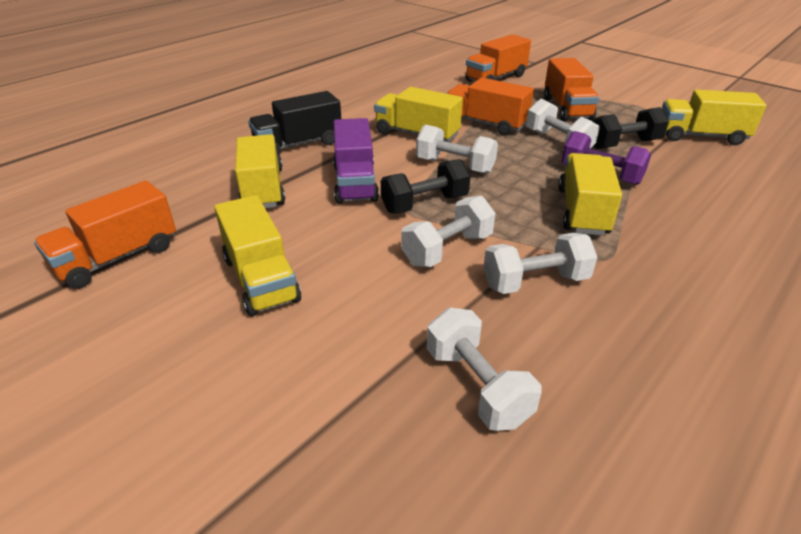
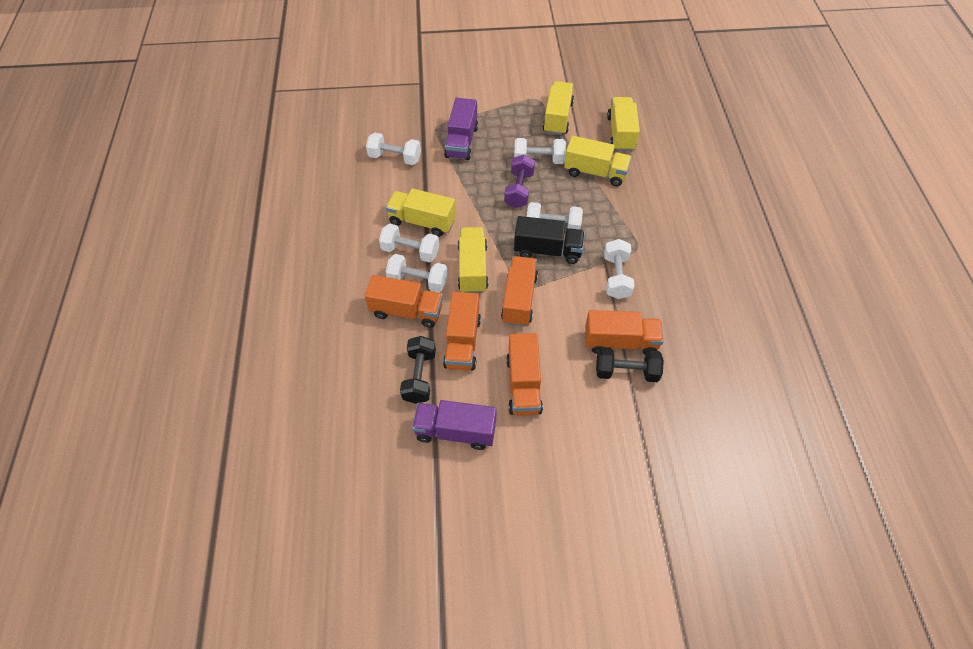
orange truck: 4 -> 5
purple truck: 1 -> 2
white dumbbell: 5 -> 6

